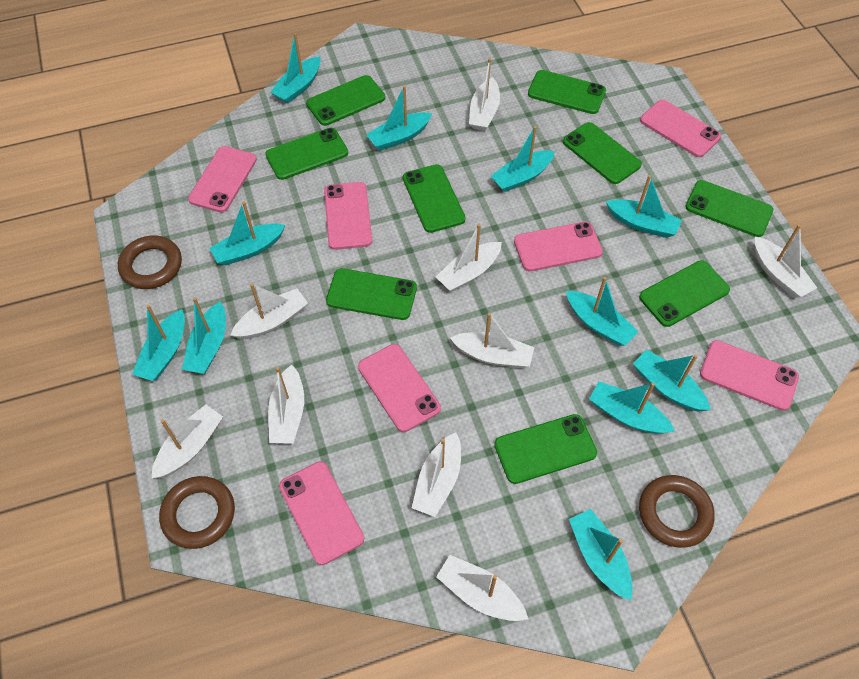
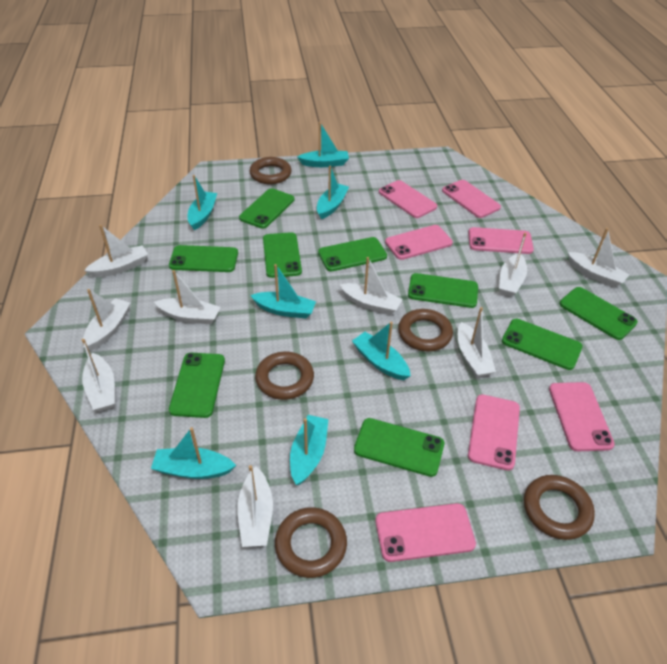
brown ring: 3 -> 5
turquoise boat: 11 -> 7

